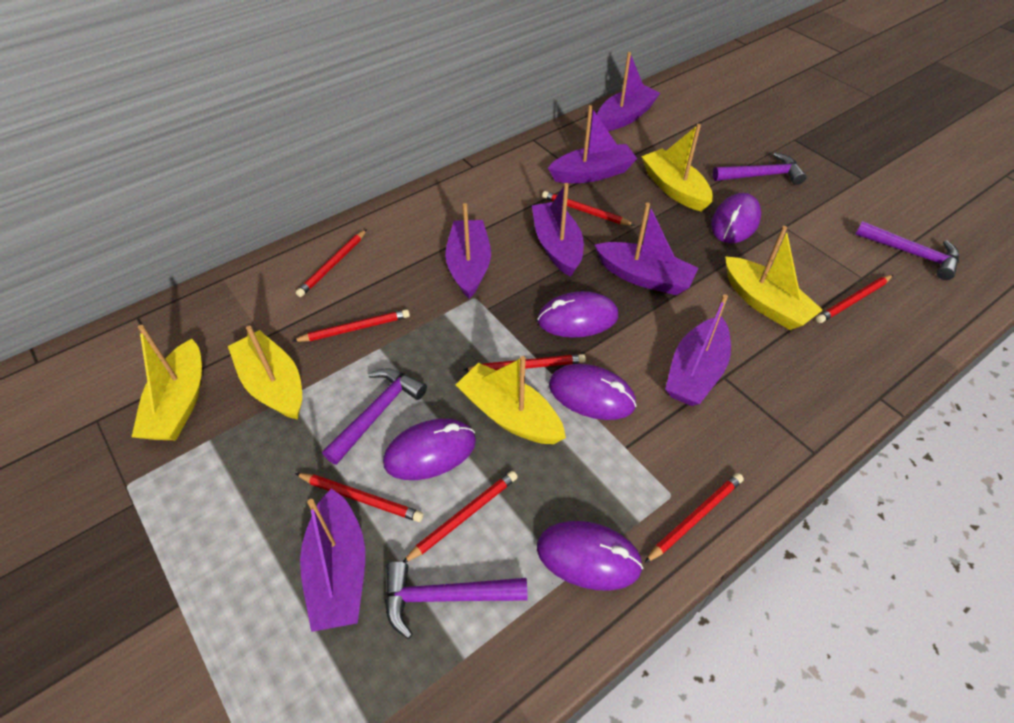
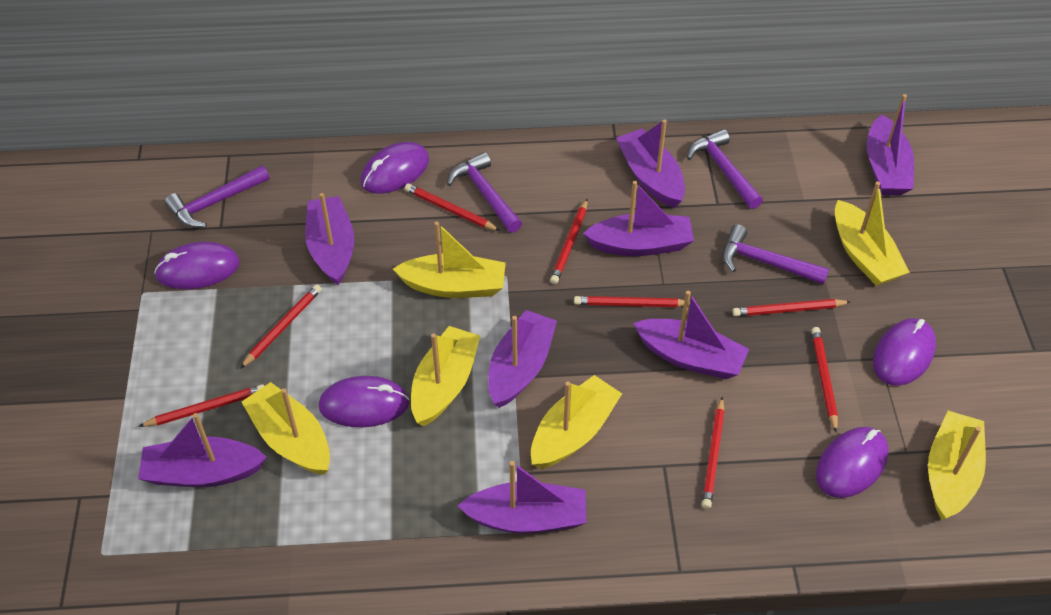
purple boat: 7 -> 8
yellow boat: 5 -> 6

